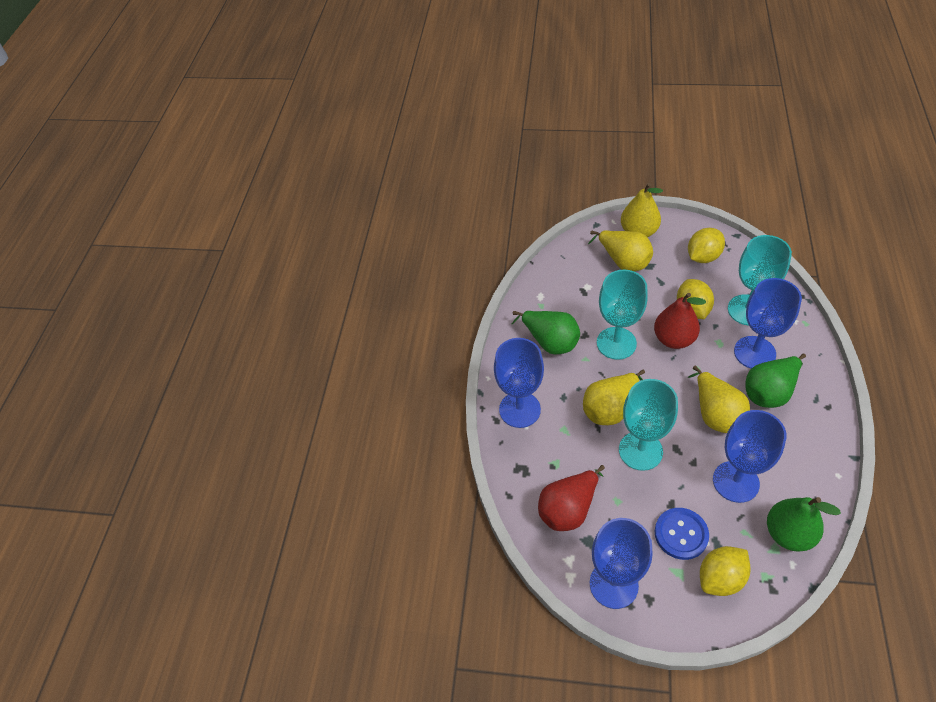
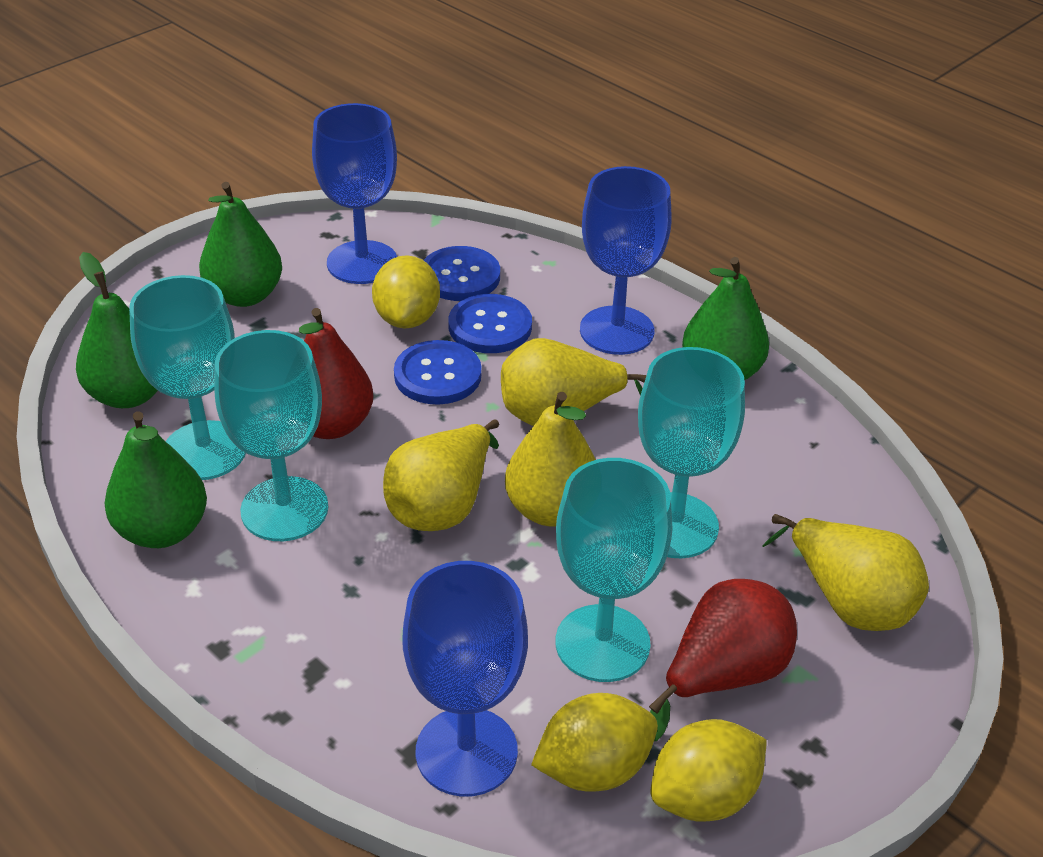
blue button: 1 -> 3
blue goblet: 4 -> 3
green pear: 3 -> 4
turquoise goblet: 3 -> 4

